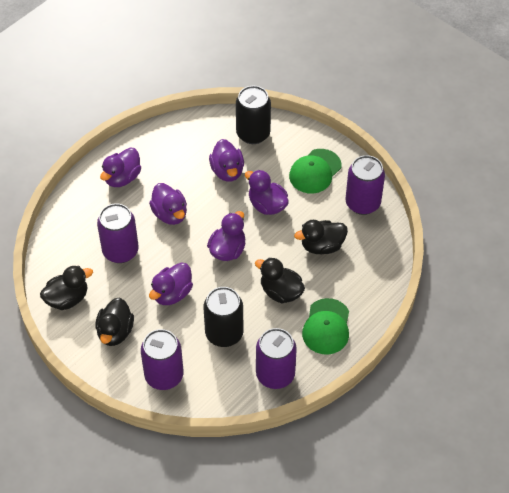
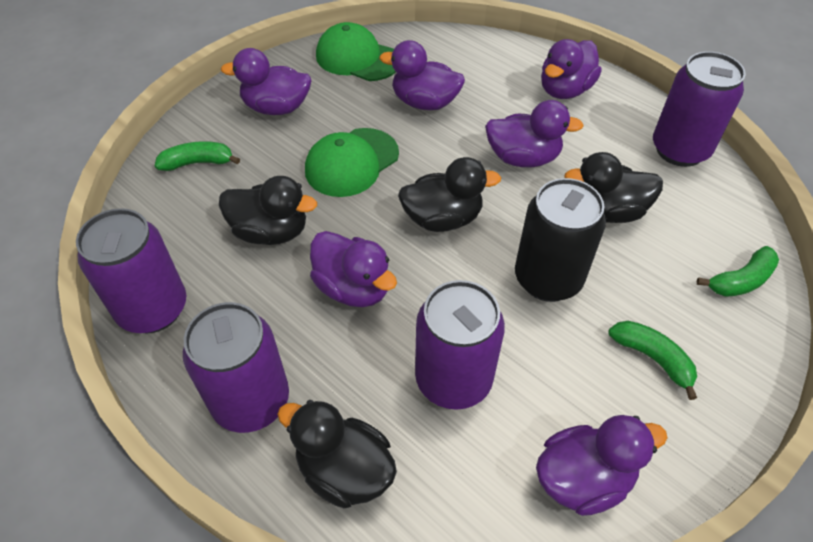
black can: 2 -> 1
green banana: 0 -> 3

